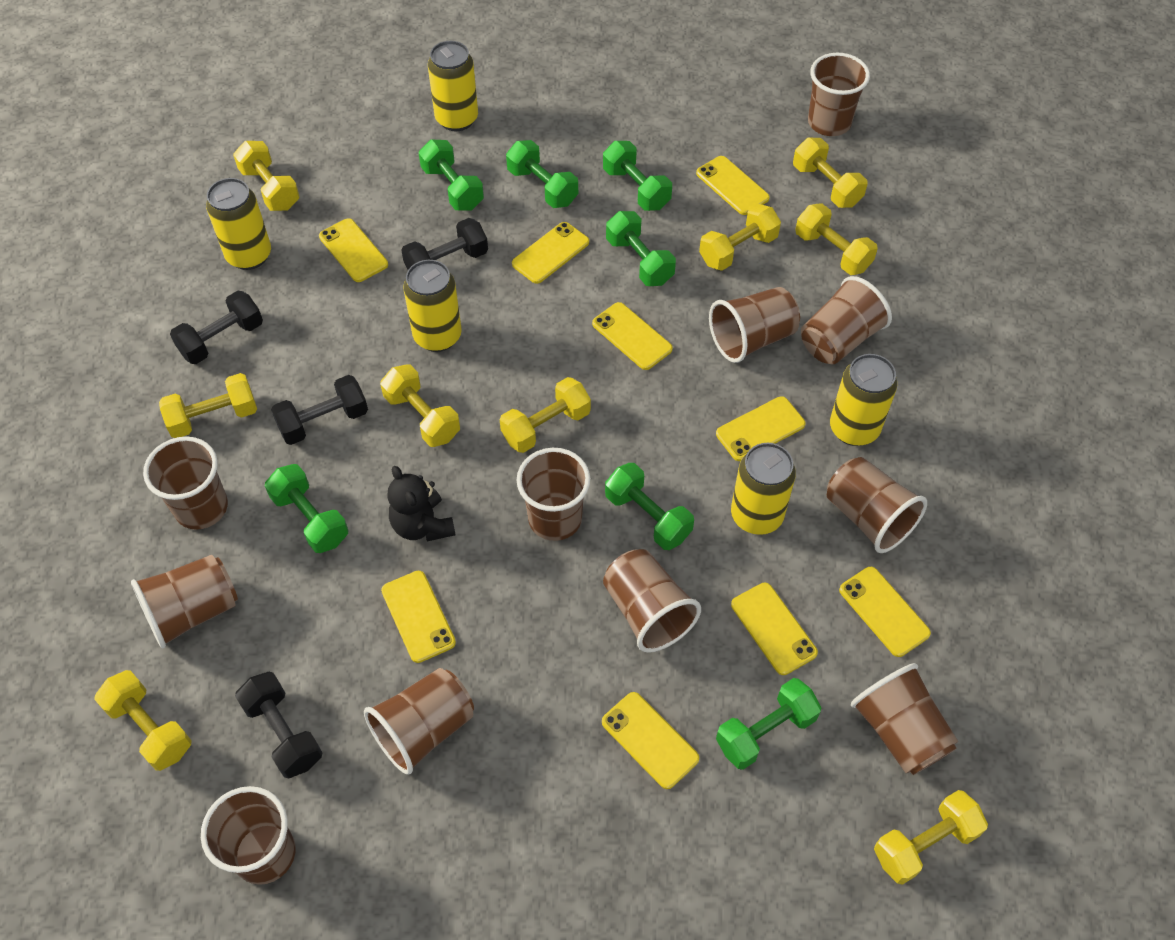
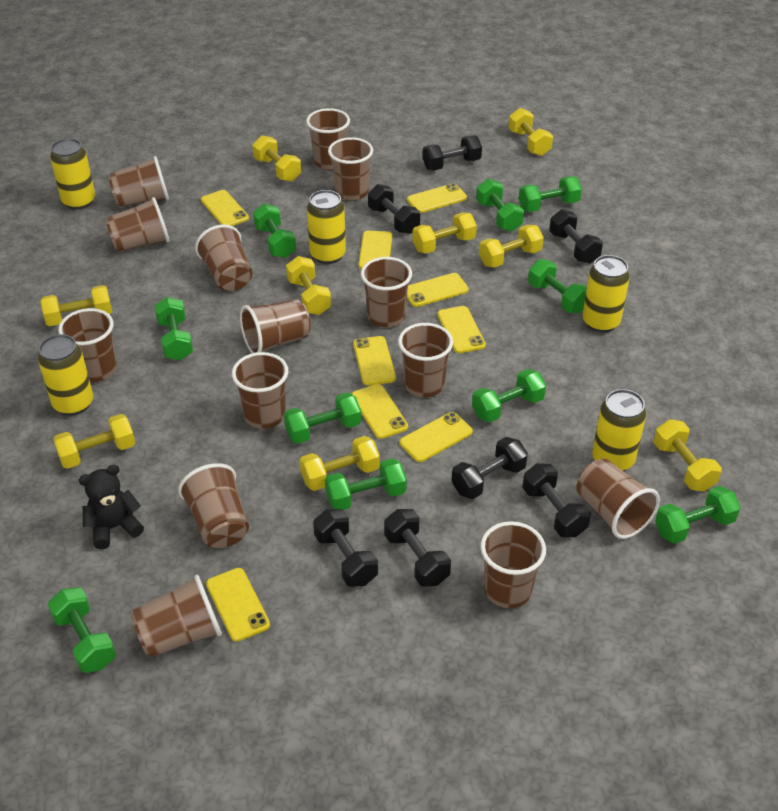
black dumbbell: 4 -> 7
brown cup: 11 -> 14
green dumbbell: 7 -> 10

